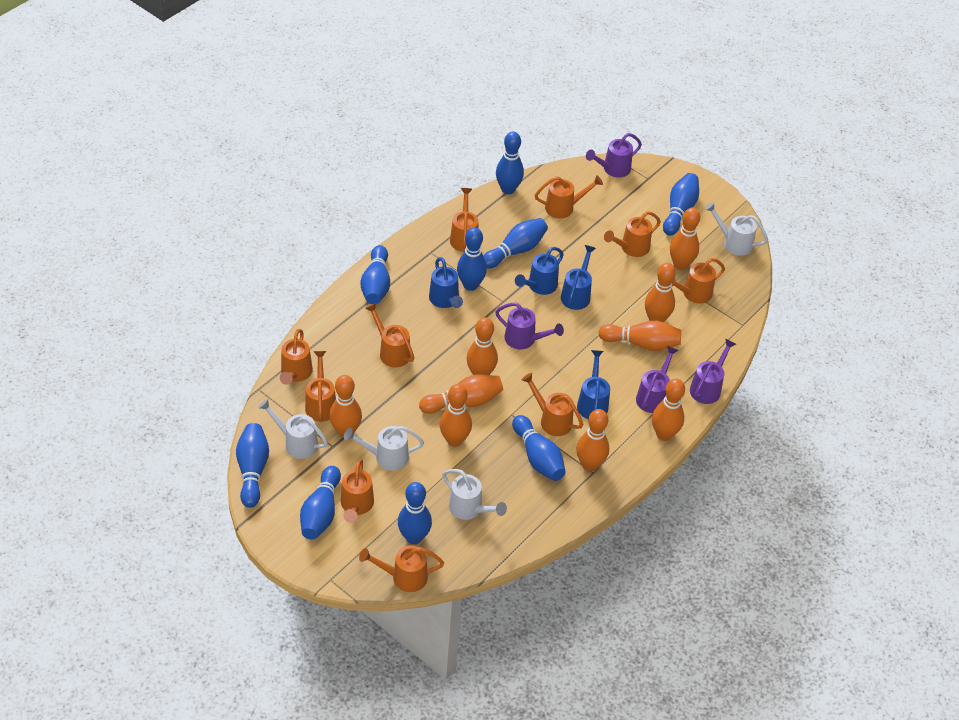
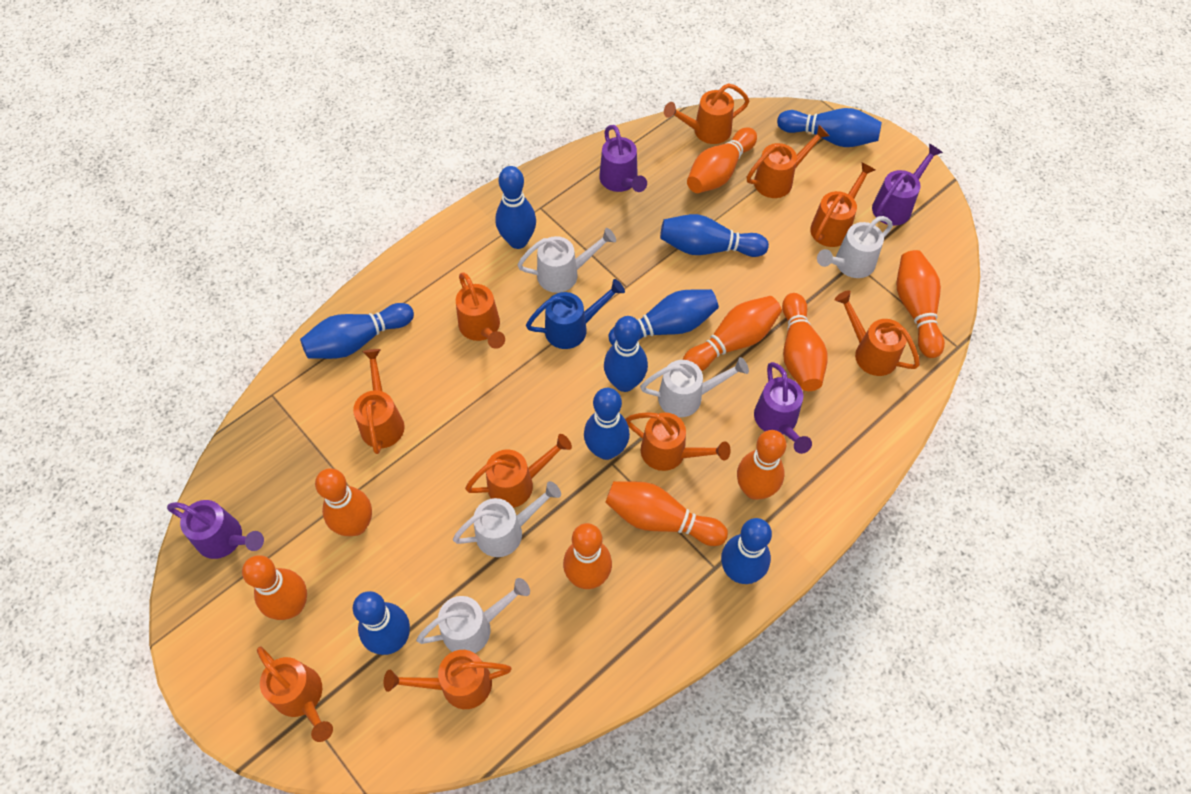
blue watering can: 4 -> 1
white watering can: 4 -> 5

